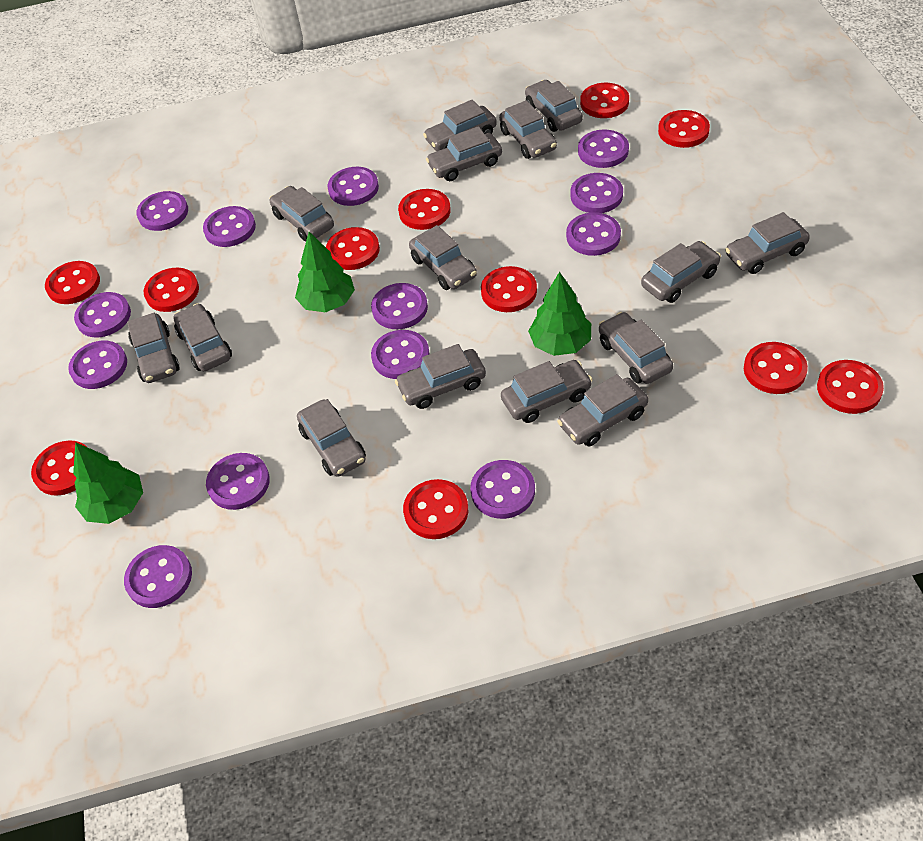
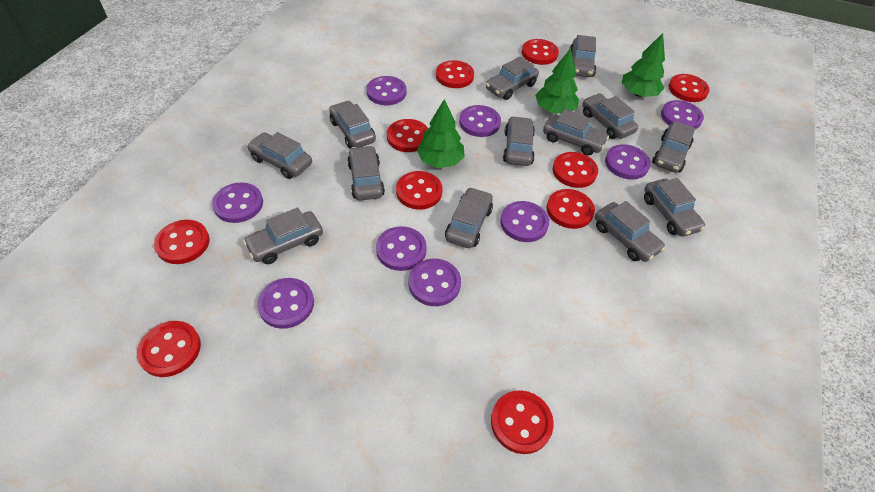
grey car: 15 -> 13
purple button: 13 -> 9
red button: 11 -> 10

